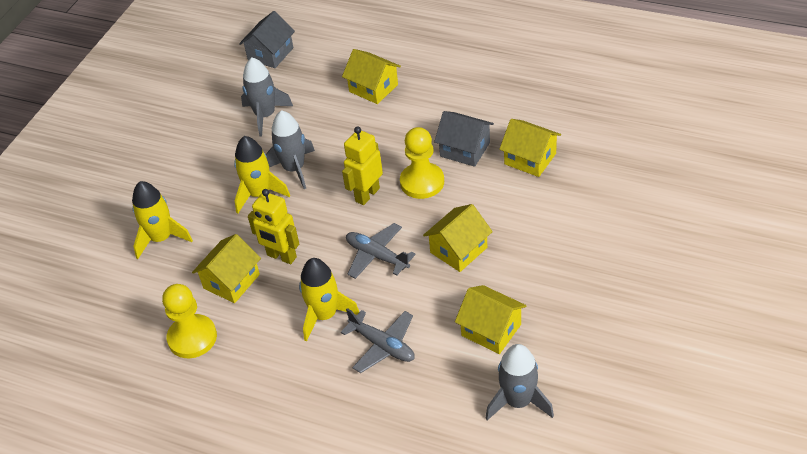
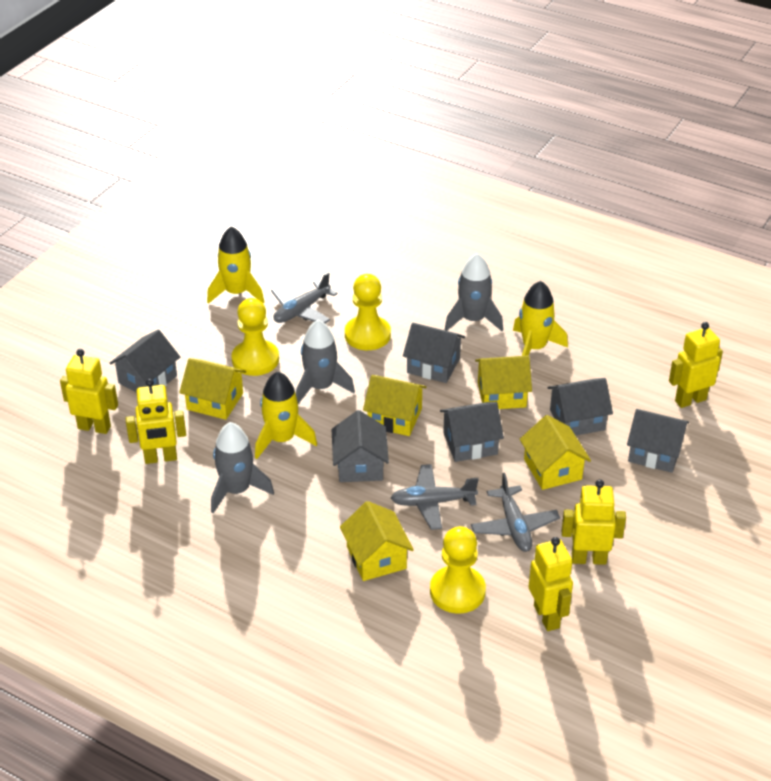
grey house: 2 -> 6
grey plane: 2 -> 3
yellow pawn: 2 -> 3
yellow robot: 2 -> 5

